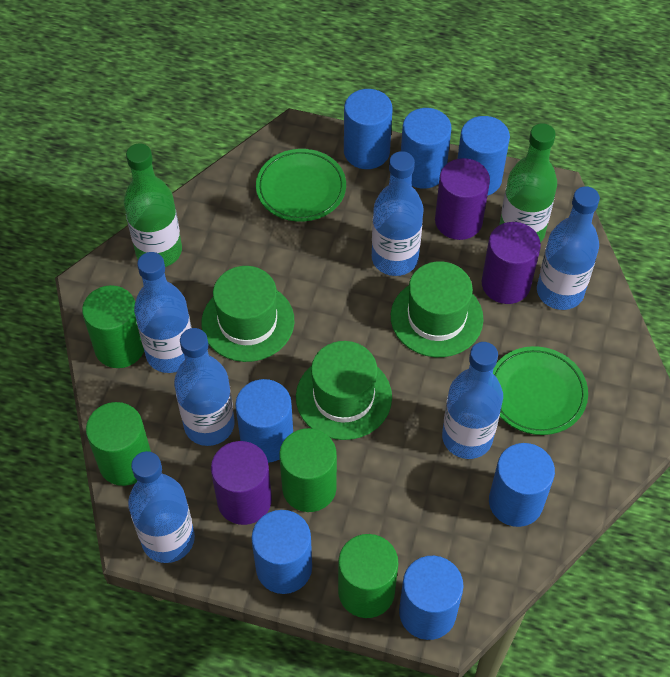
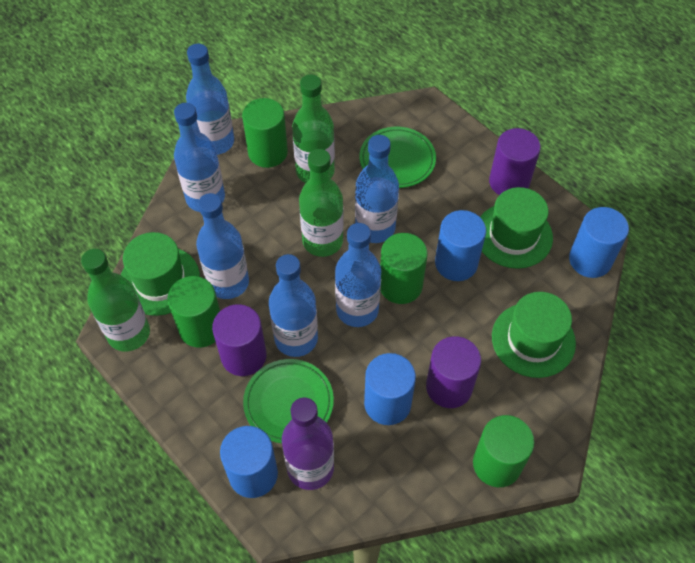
blue cylinder: 7 -> 4
green bottle: 2 -> 3
purple bottle: 0 -> 1

